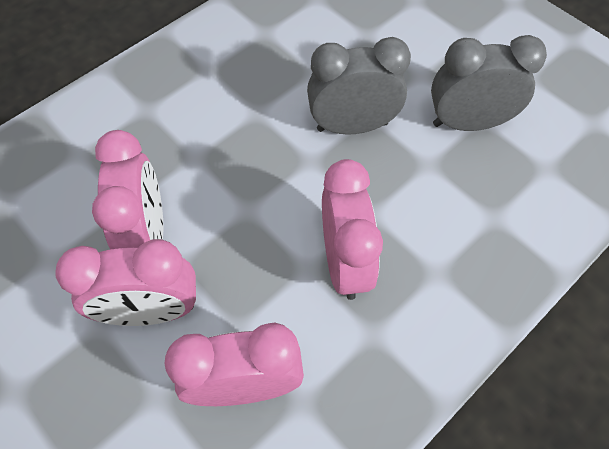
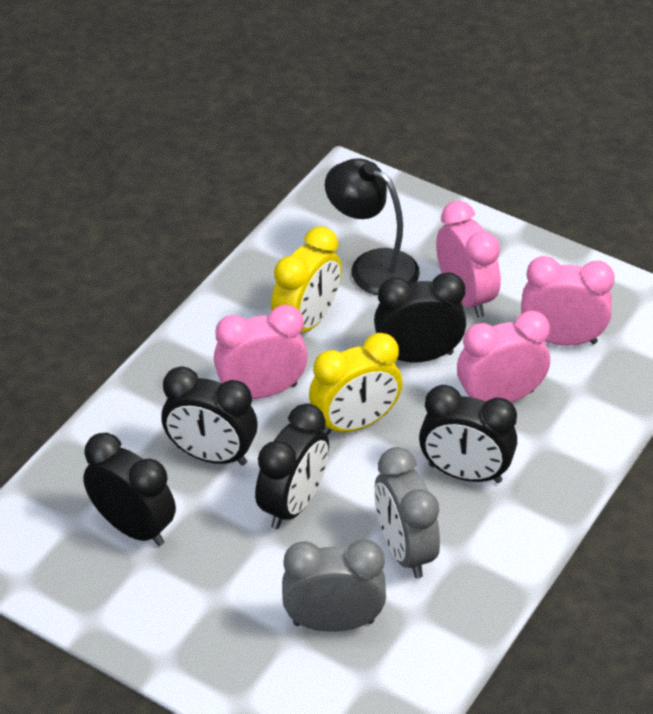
black clock: 0 -> 5
black lamp: 0 -> 1
yellow clock: 0 -> 2

